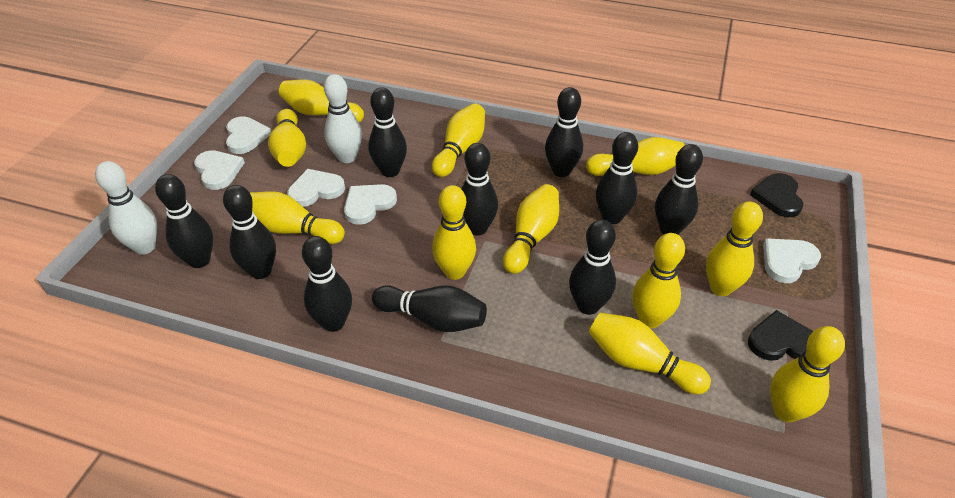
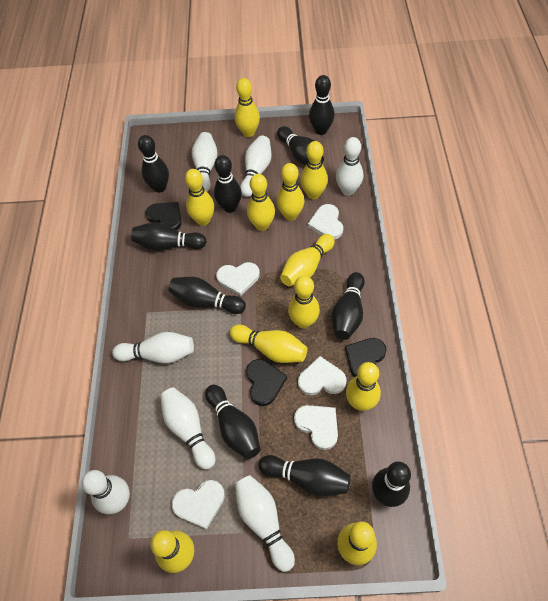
black heart: 2 -> 3
white bowling pin: 2 -> 7

